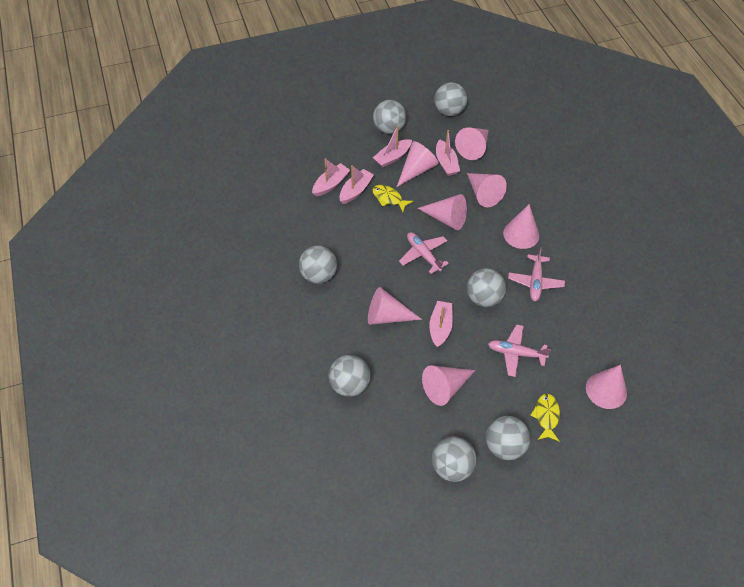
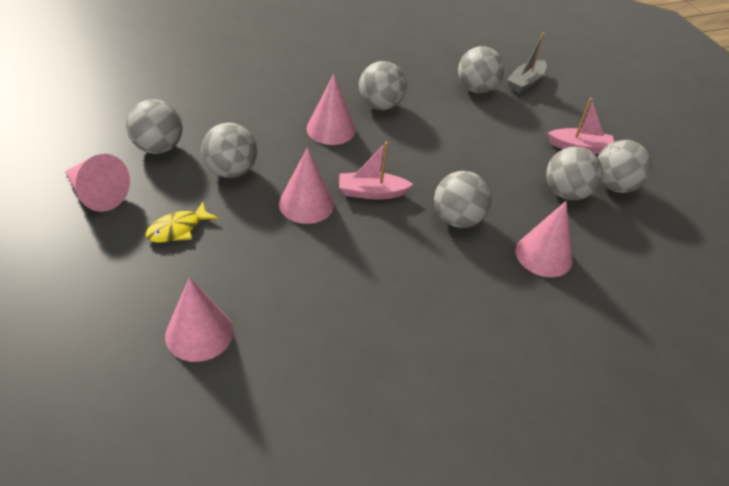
grey boat: 0 -> 1
pink boat: 5 -> 2
pink cone: 8 -> 5
pink plane: 3 -> 0
yellow fish: 2 -> 1

